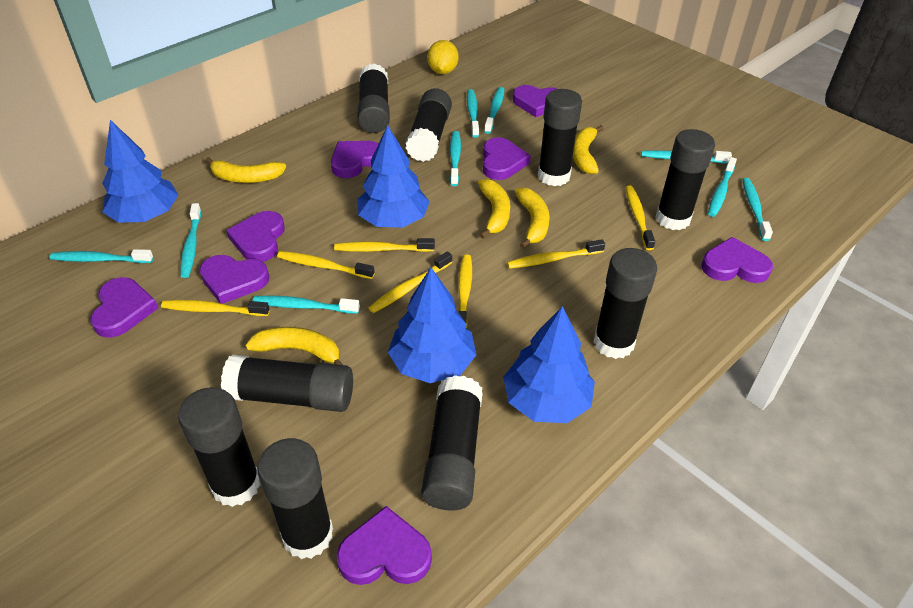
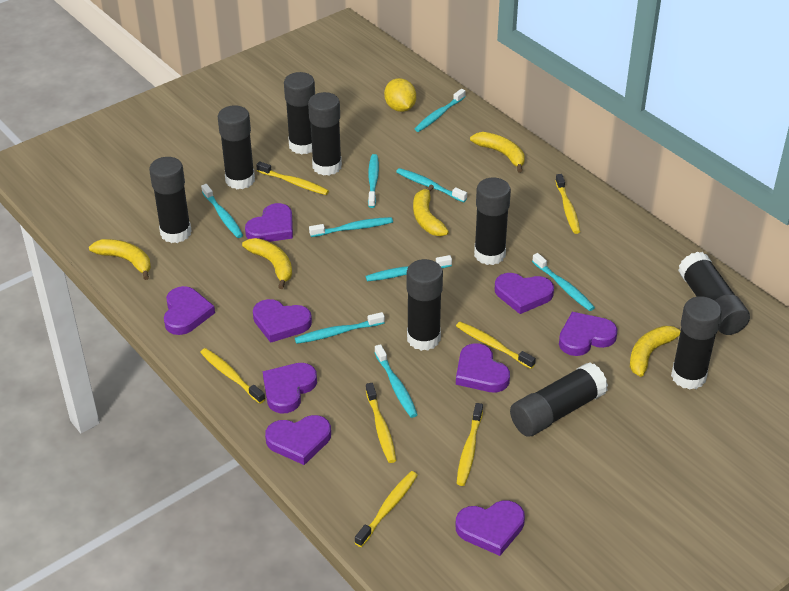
blue tree: 4 -> 0
purple heart: 8 -> 9

